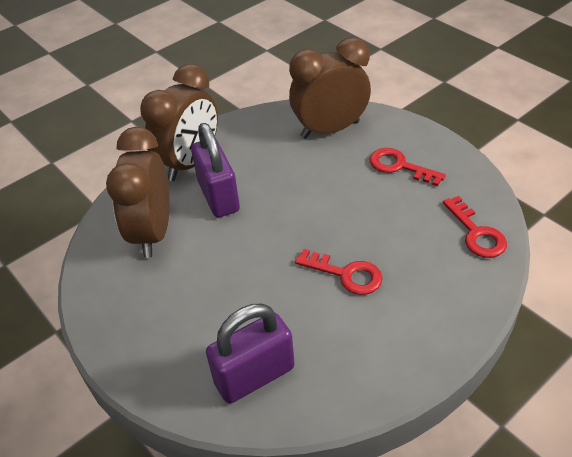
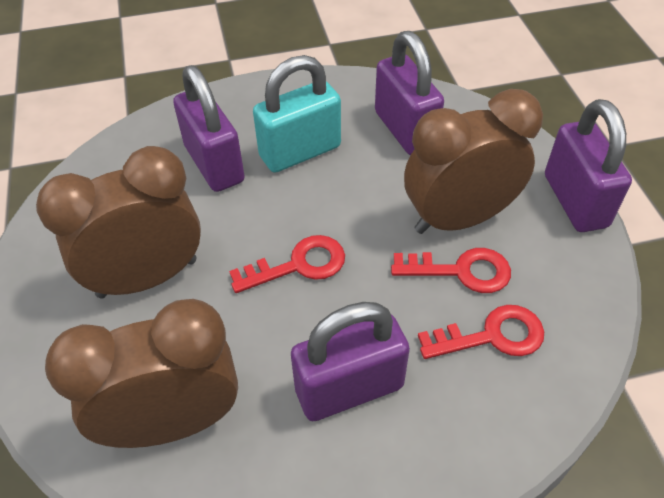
purple padlock: 2 -> 4
turquoise padlock: 0 -> 1

